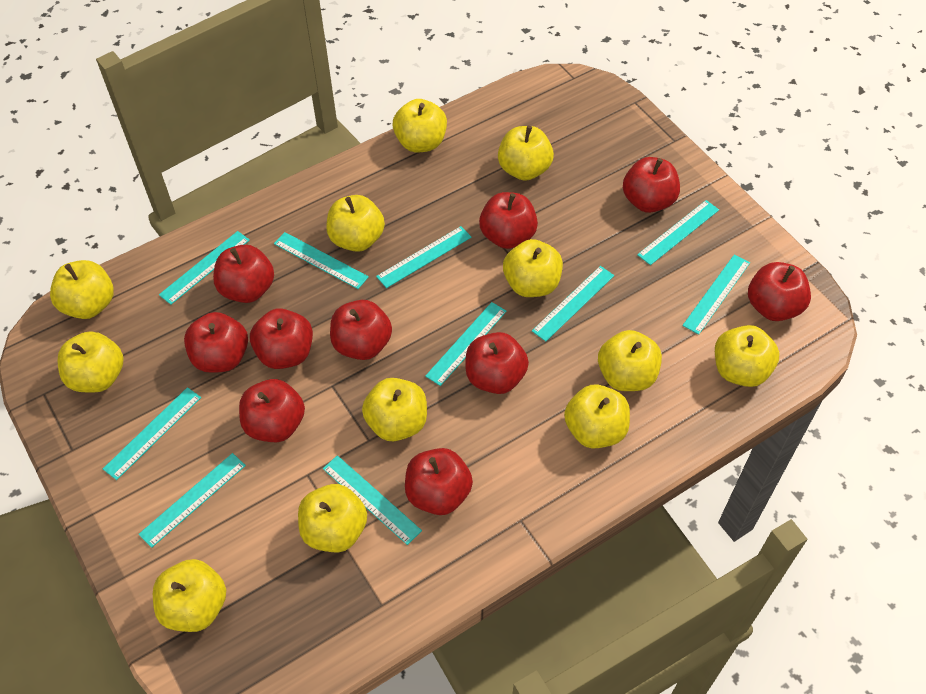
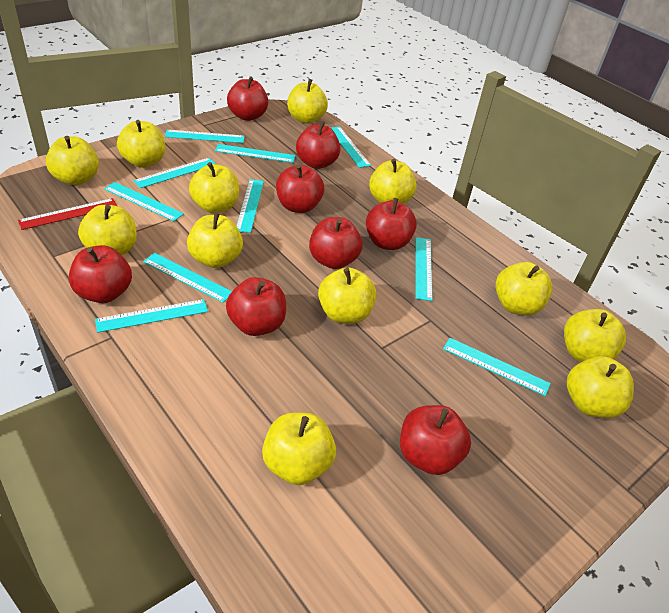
red apple: 10 -> 8
red ruler: 0 -> 1

